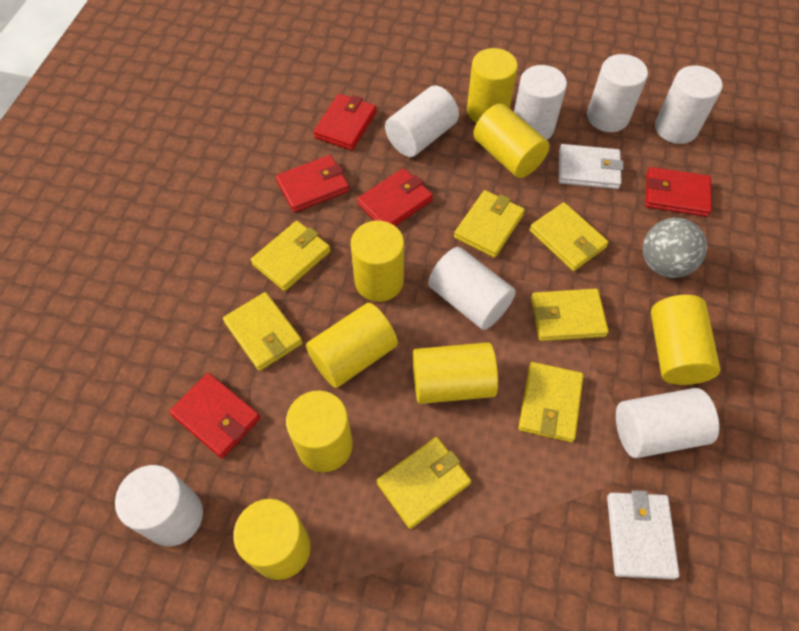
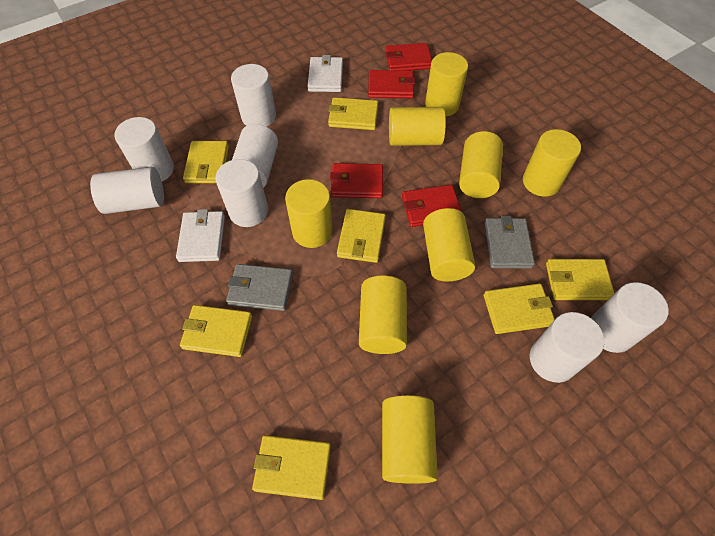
grey ball: 1 -> 0
grey wallet: 0 -> 2
red wallet: 5 -> 4

